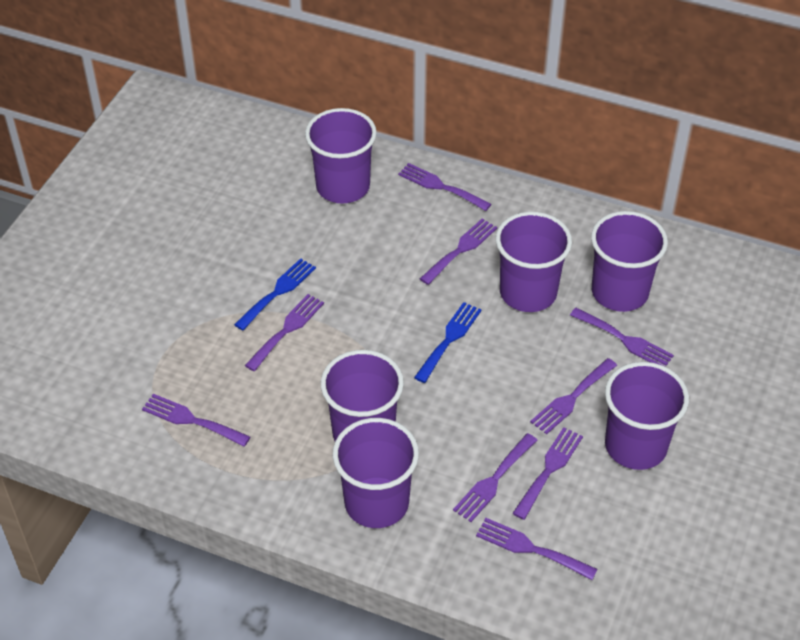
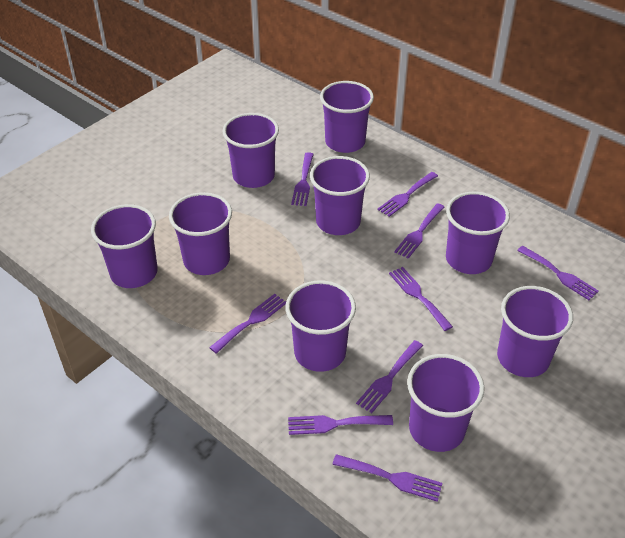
blue fork: 2 -> 0
purple cup: 6 -> 9

